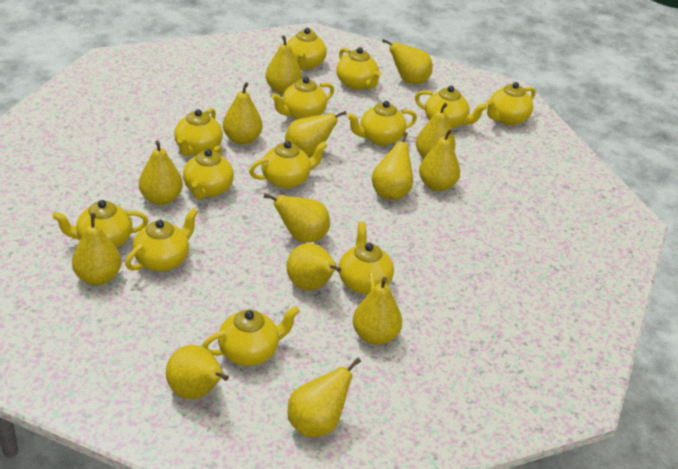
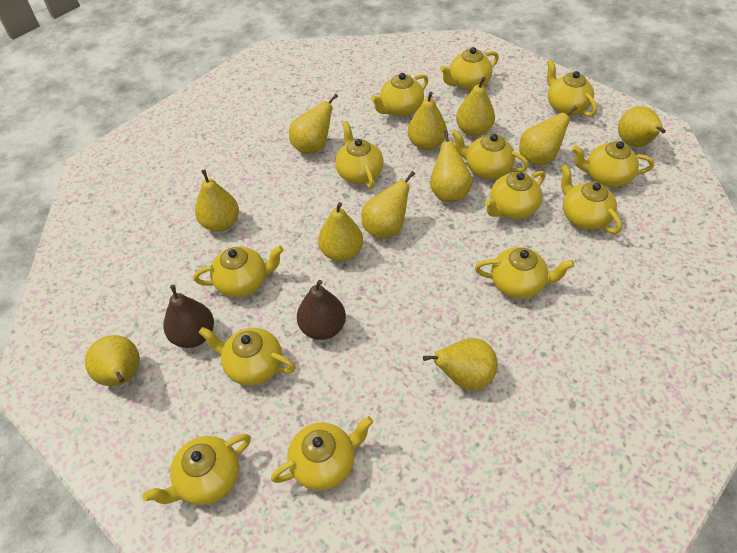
brown pear: 0 -> 2
yellow pear: 14 -> 11

